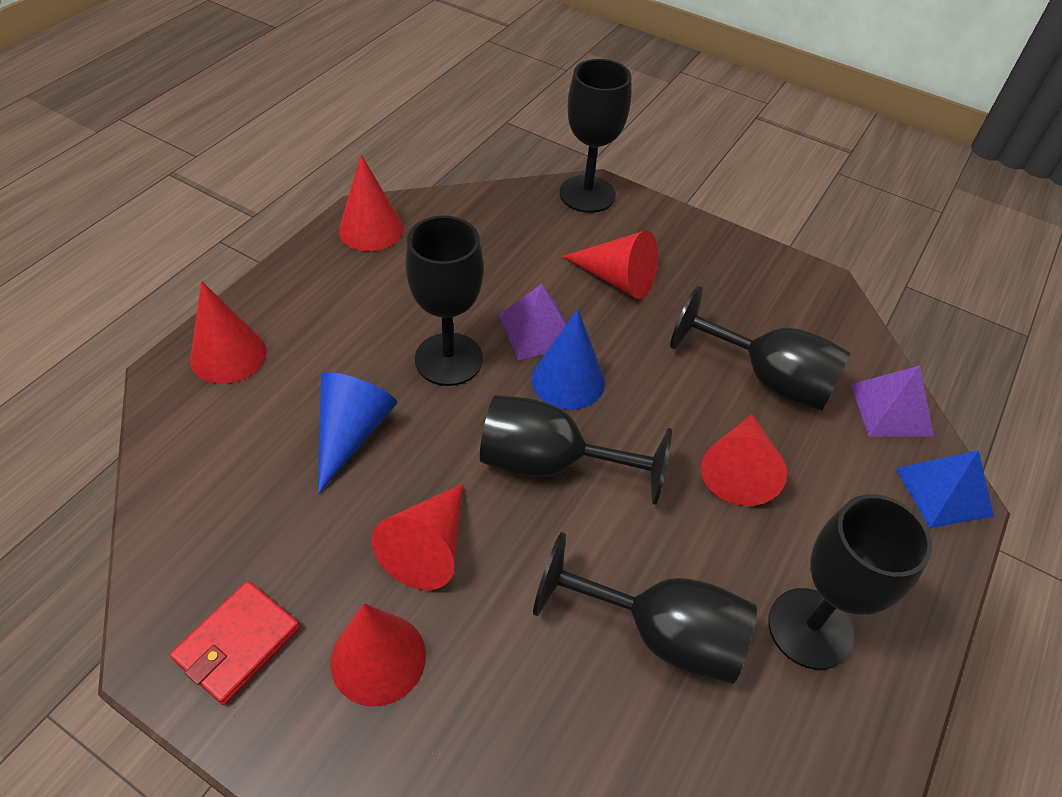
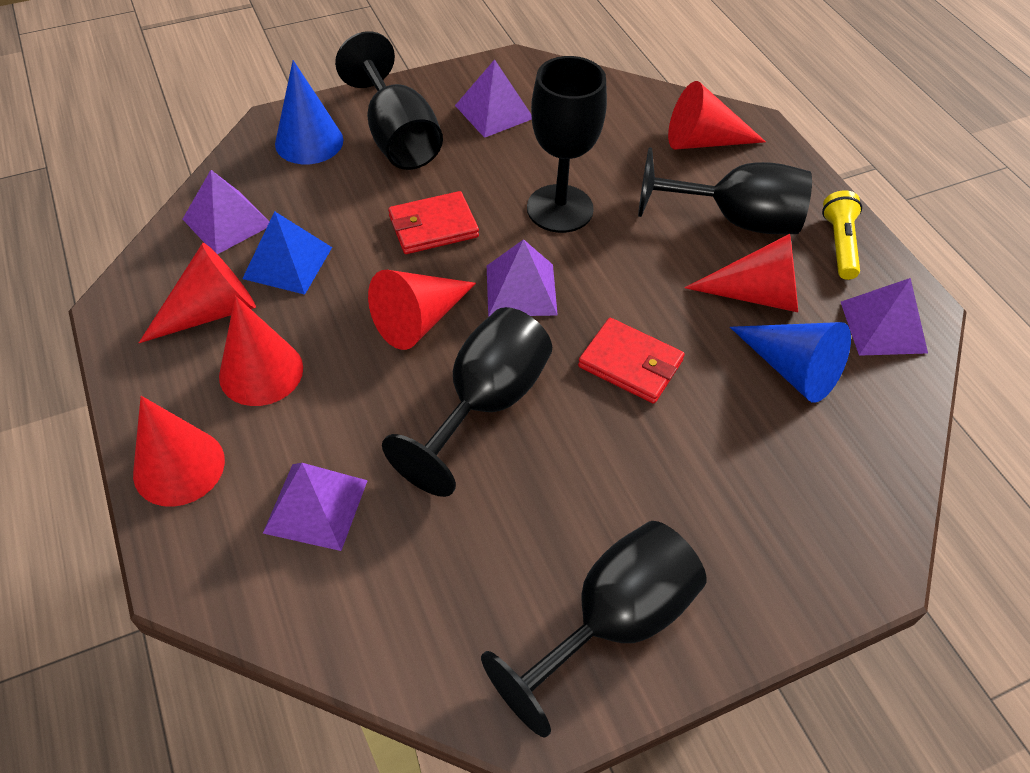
black goblet: 6 -> 5
purple pyramid: 2 -> 5
red wallet: 1 -> 2
yellow flashlight: 0 -> 1

